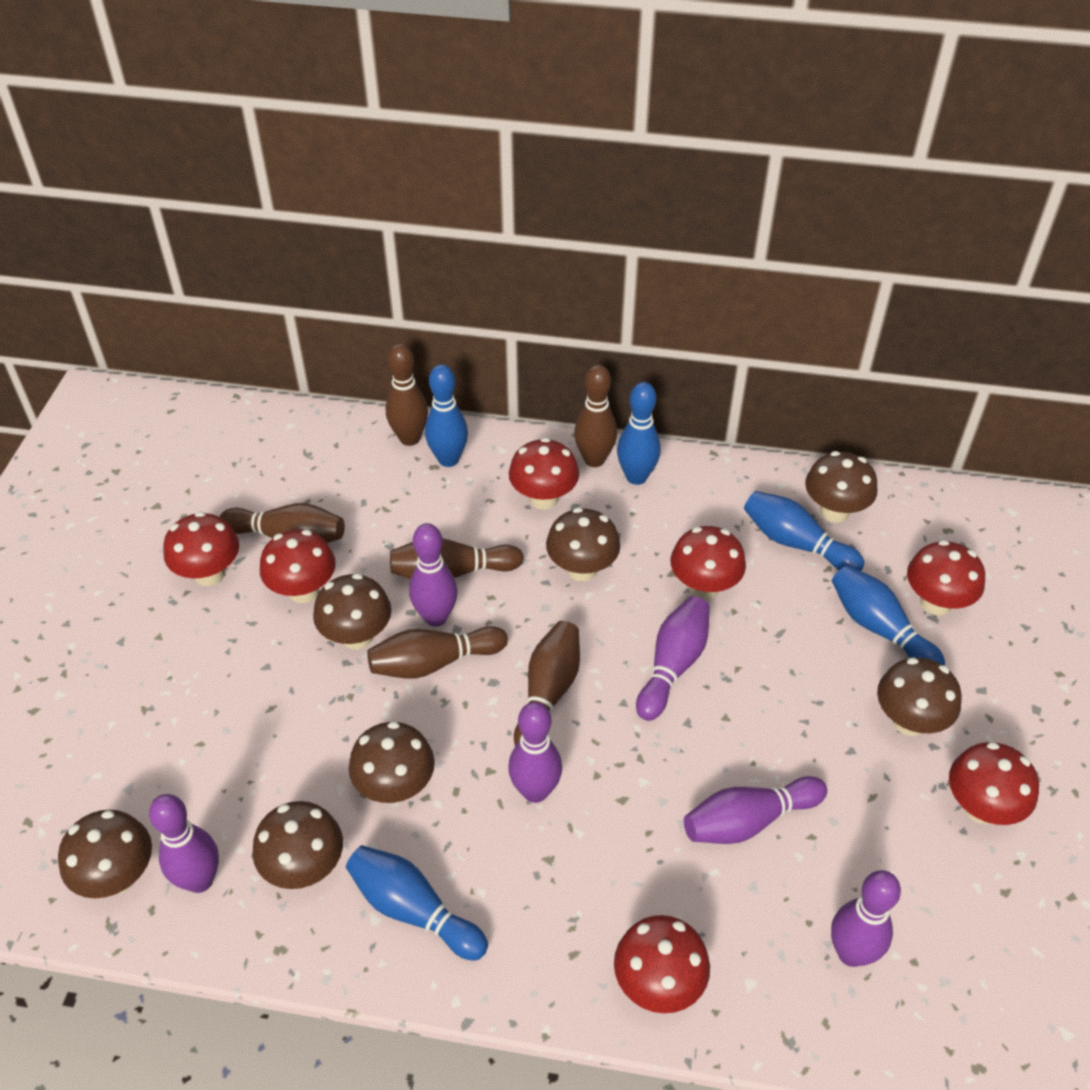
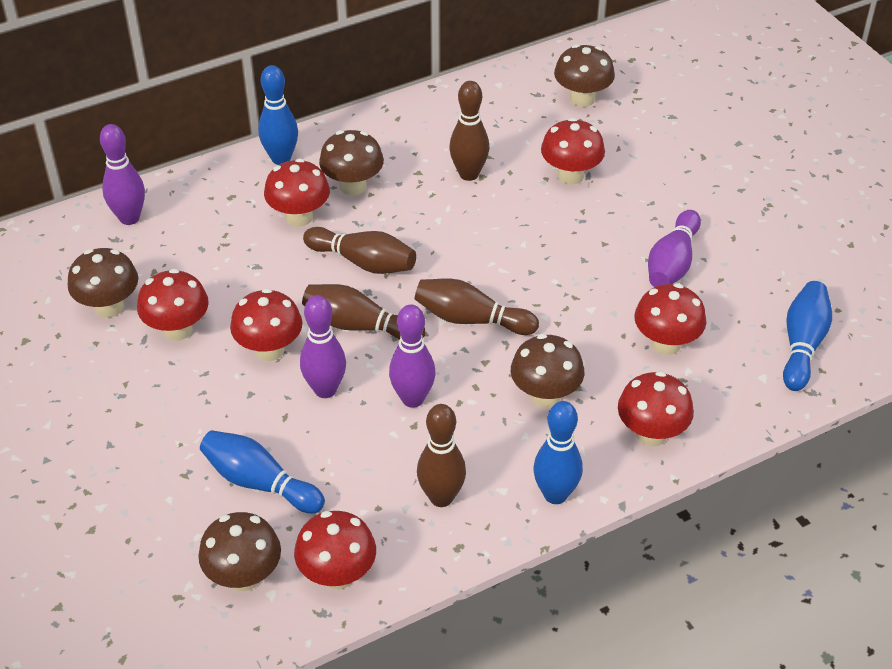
blue bowling pin: 5 -> 4
brown bowling pin: 6 -> 5
brown mushroom: 7 -> 5
purple bowling pin: 6 -> 4

